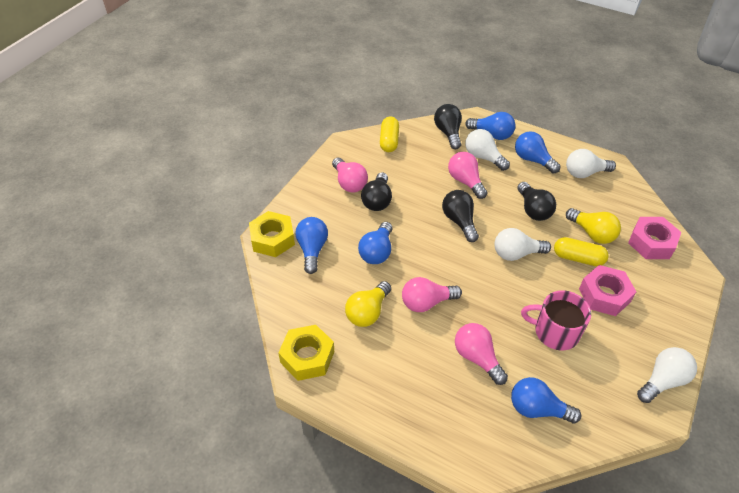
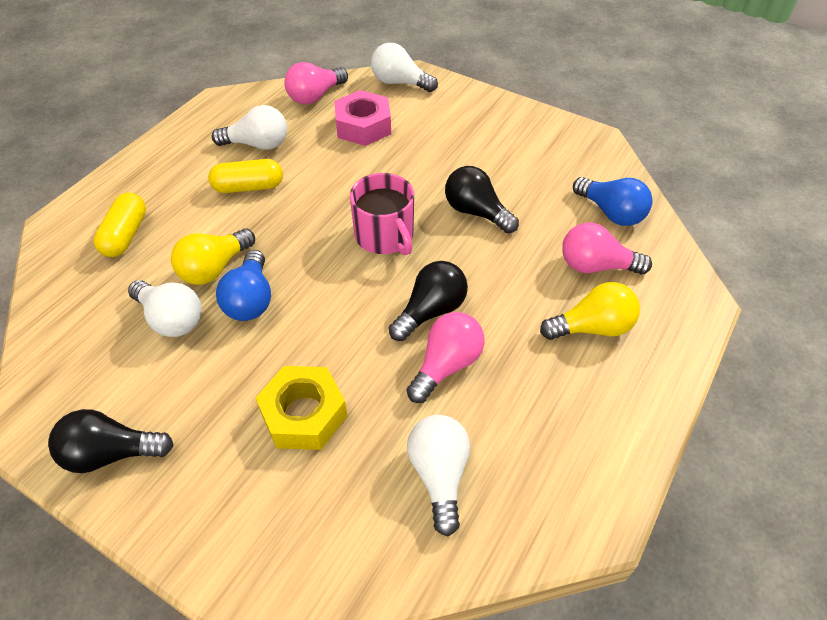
black light bulb: 4 -> 3
blue light bulb: 5 -> 2
pink light bulb: 4 -> 3
pink nut: 2 -> 1
yellow nut: 2 -> 1

